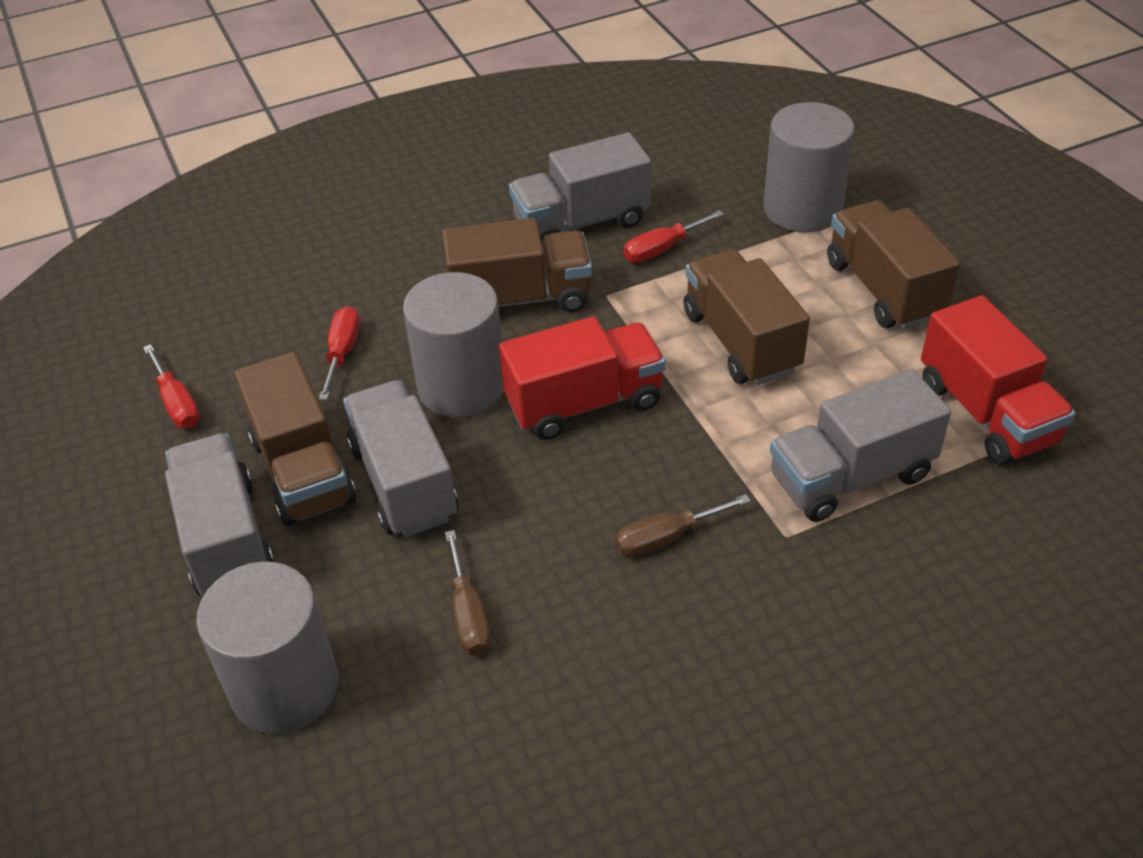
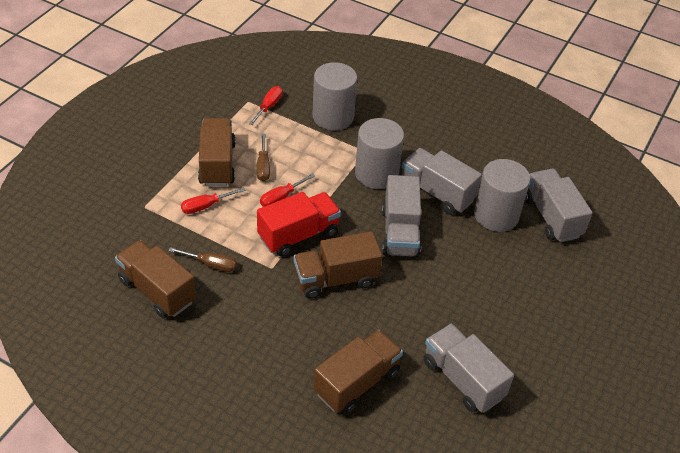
red truck: 2 -> 1

